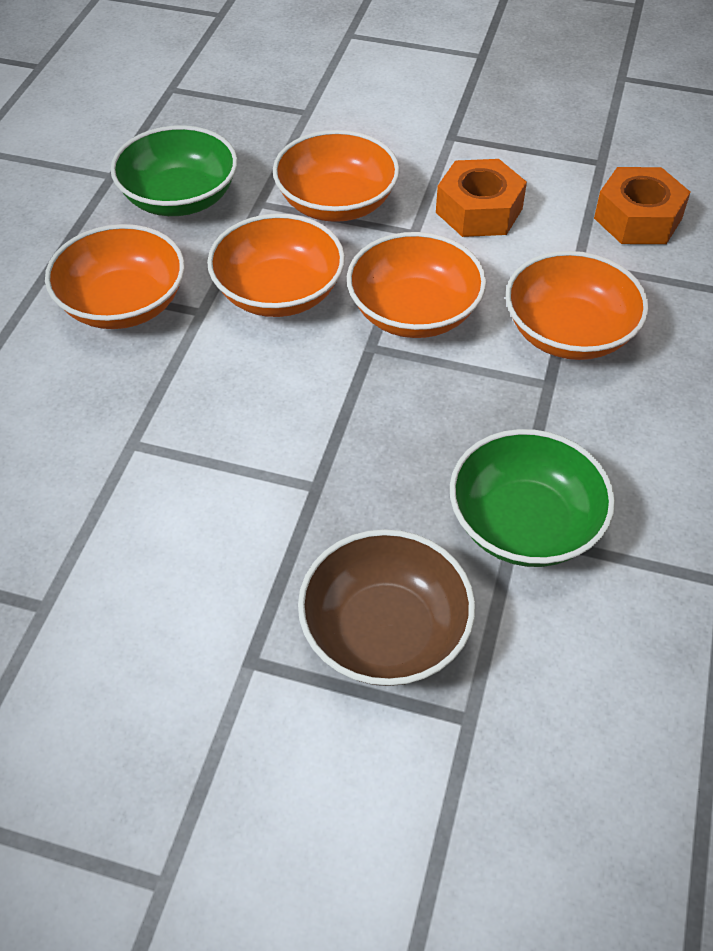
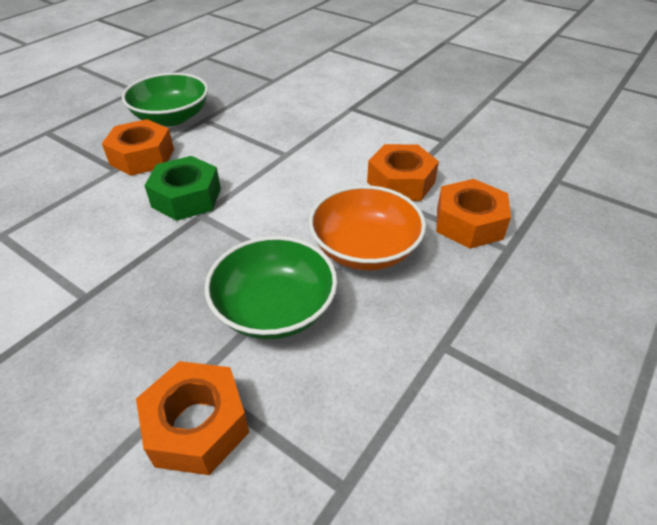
brown bowl: 1 -> 0
green nut: 0 -> 1
orange bowl: 5 -> 1
orange nut: 2 -> 4

